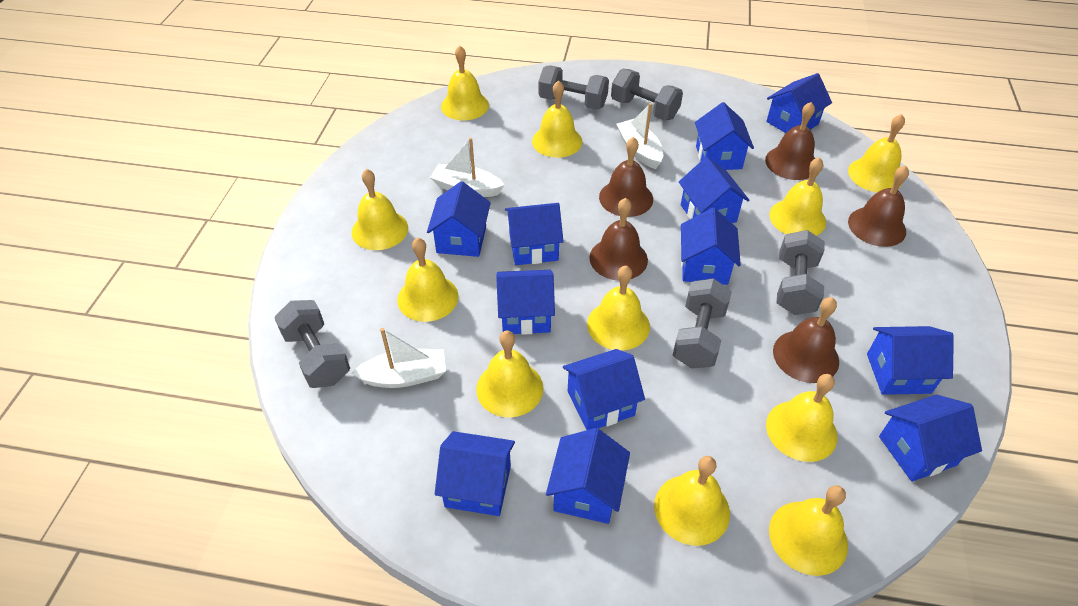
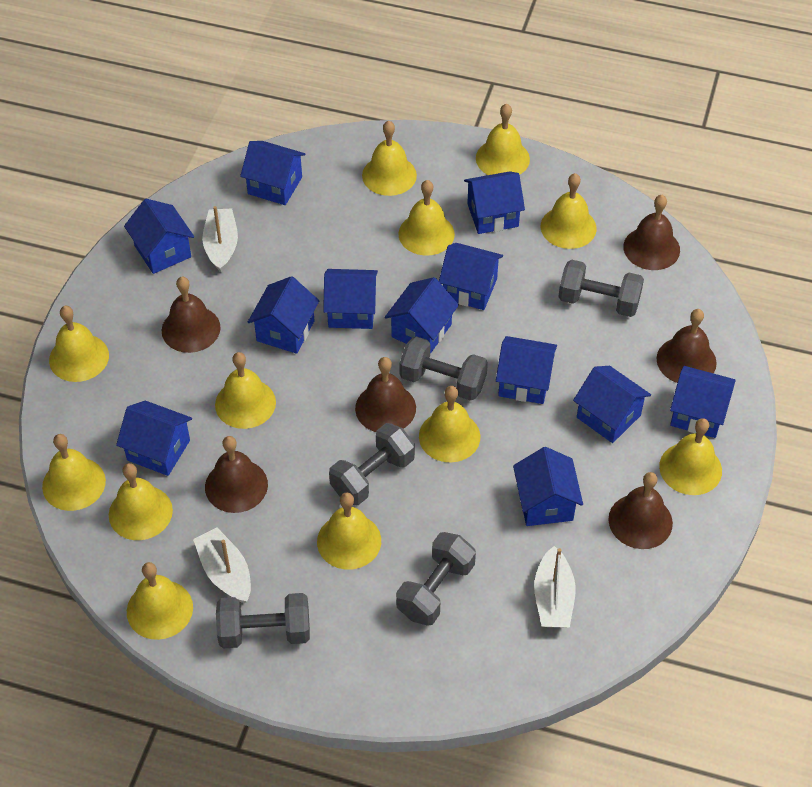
brown bell: 5 -> 6
yellow bell: 11 -> 12

